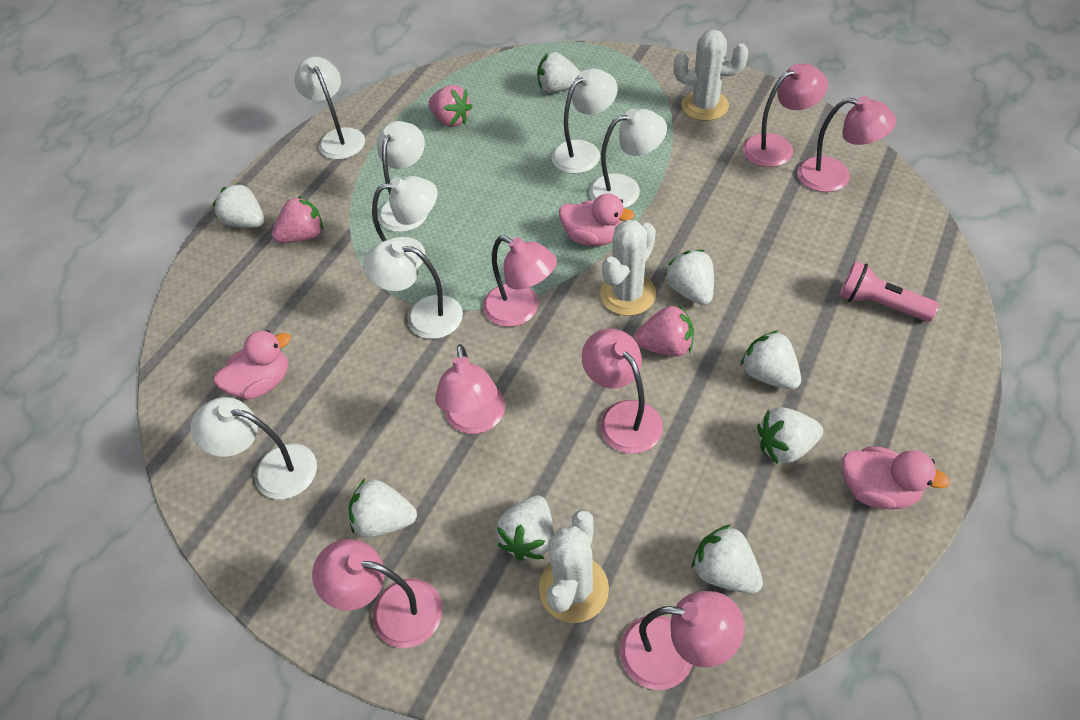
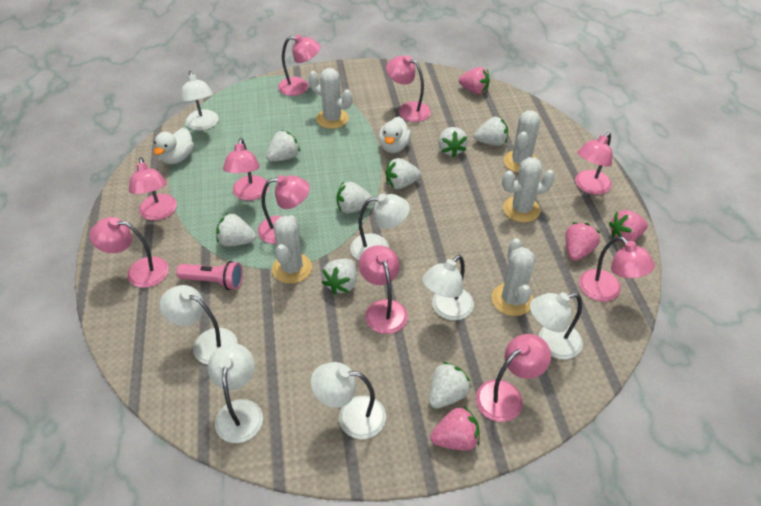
pink duck: 3 -> 0
pink lamp: 7 -> 10
pink strawberry: 3 -> 4
white cactus: 3 -> 5
white duck: 0 -> 2

